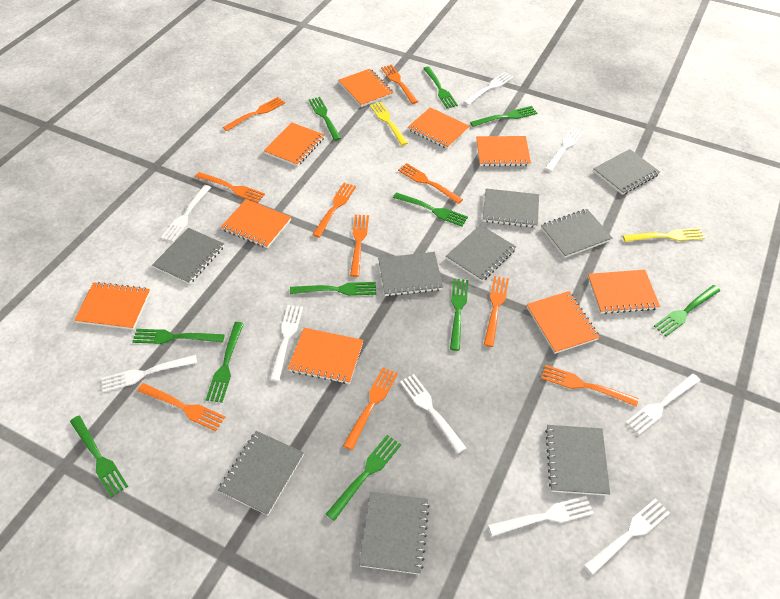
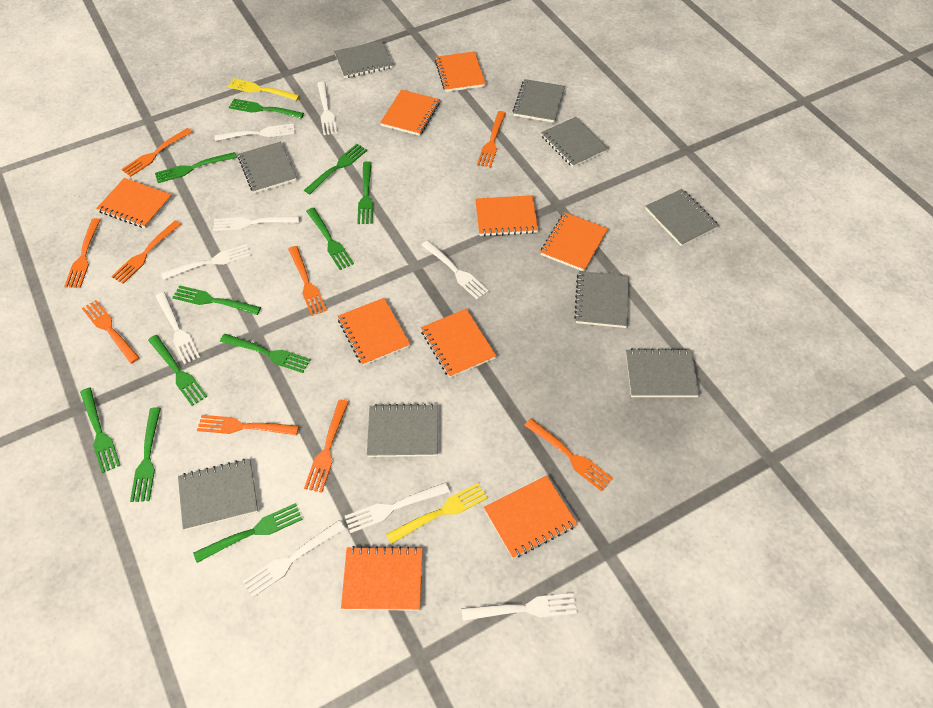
orange fork: 10 -> 9

